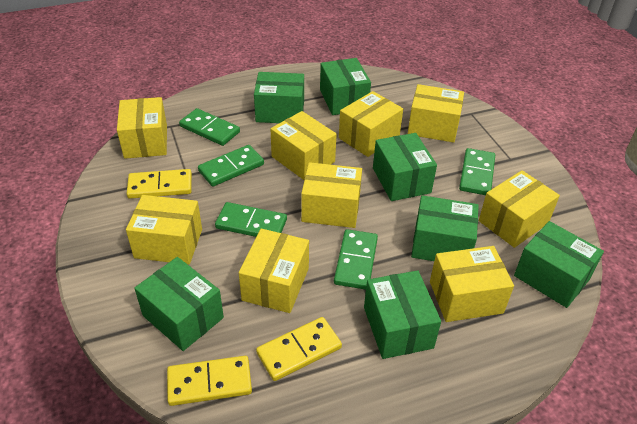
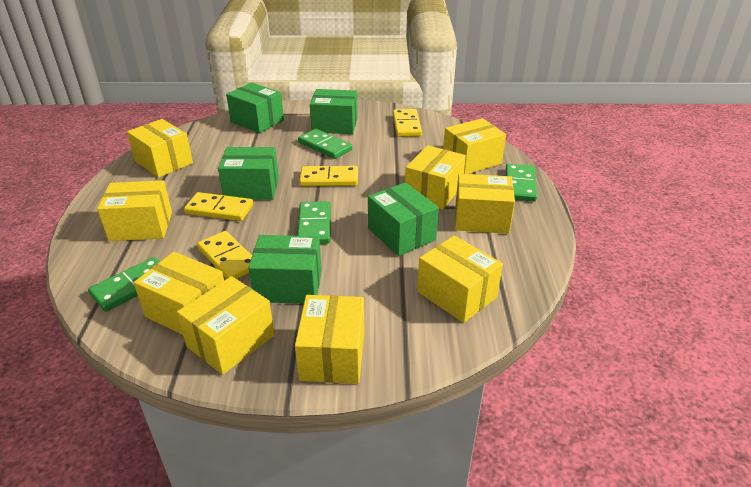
green box: 7 -> 5
green domino: 5 -> 4
yellow domino: 3 -> 4

